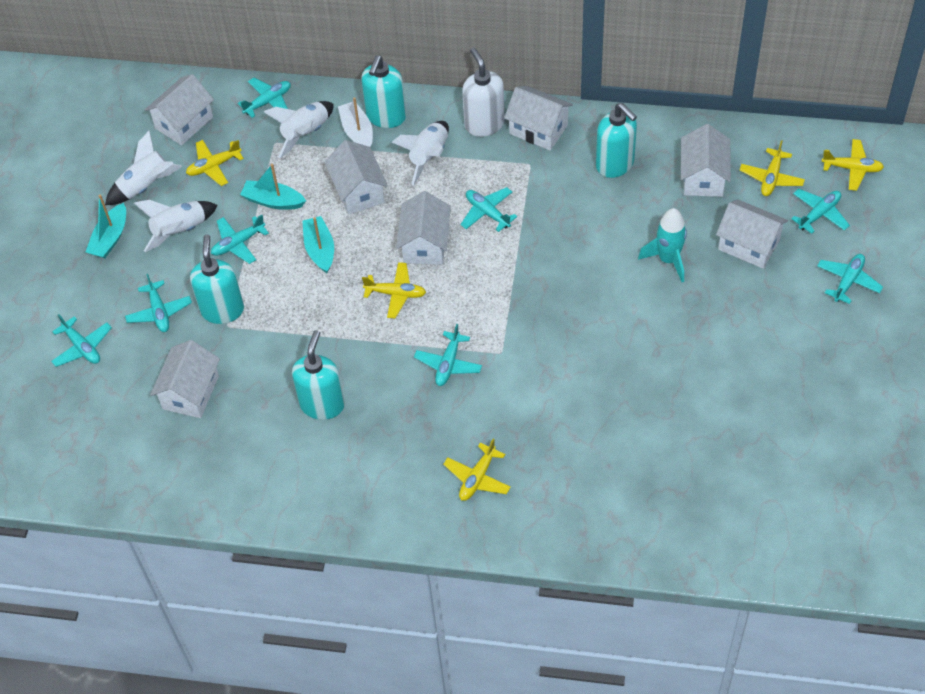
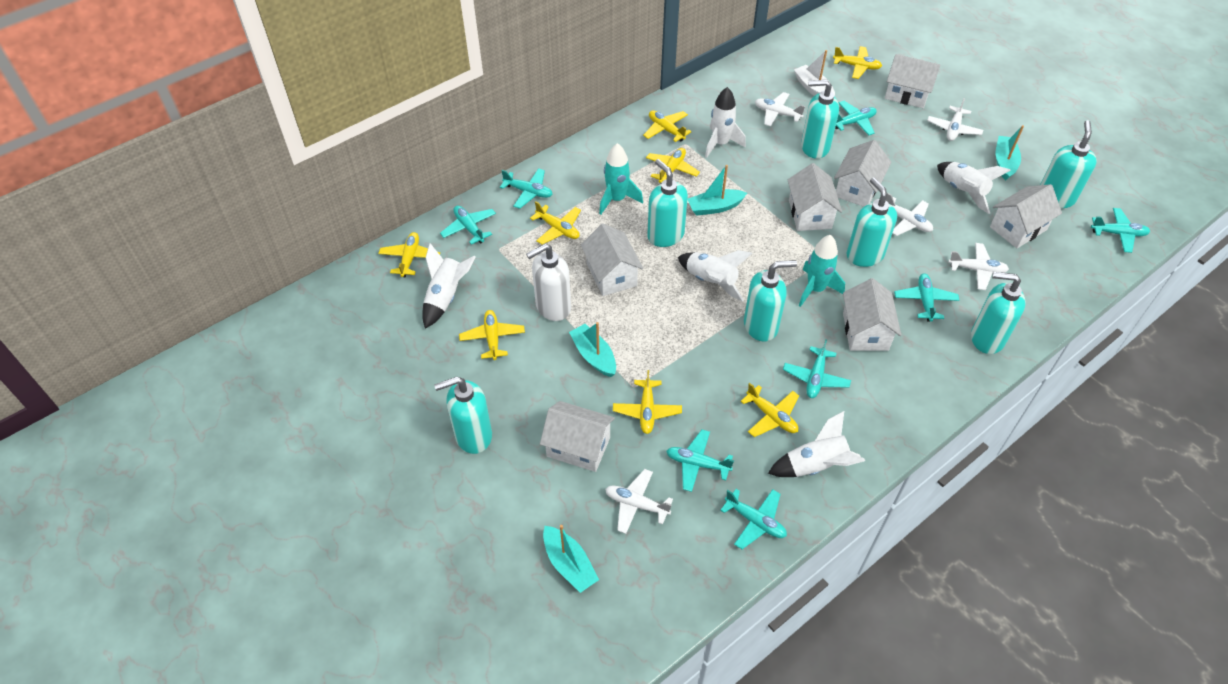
turquoise boat: 3 -> 4
turquoise rocket: 1 -> 2
turquoise soap dispenser: 4 -> 7
white plane: 0 -> 5
white rocket: 4 -> 5
yellow plane: 5 -> 8

